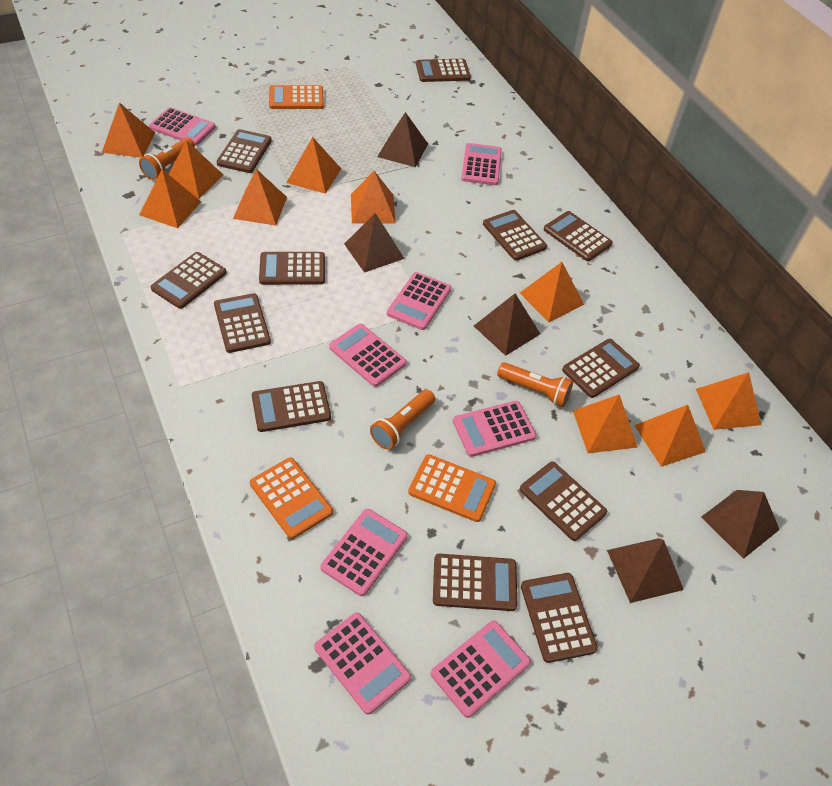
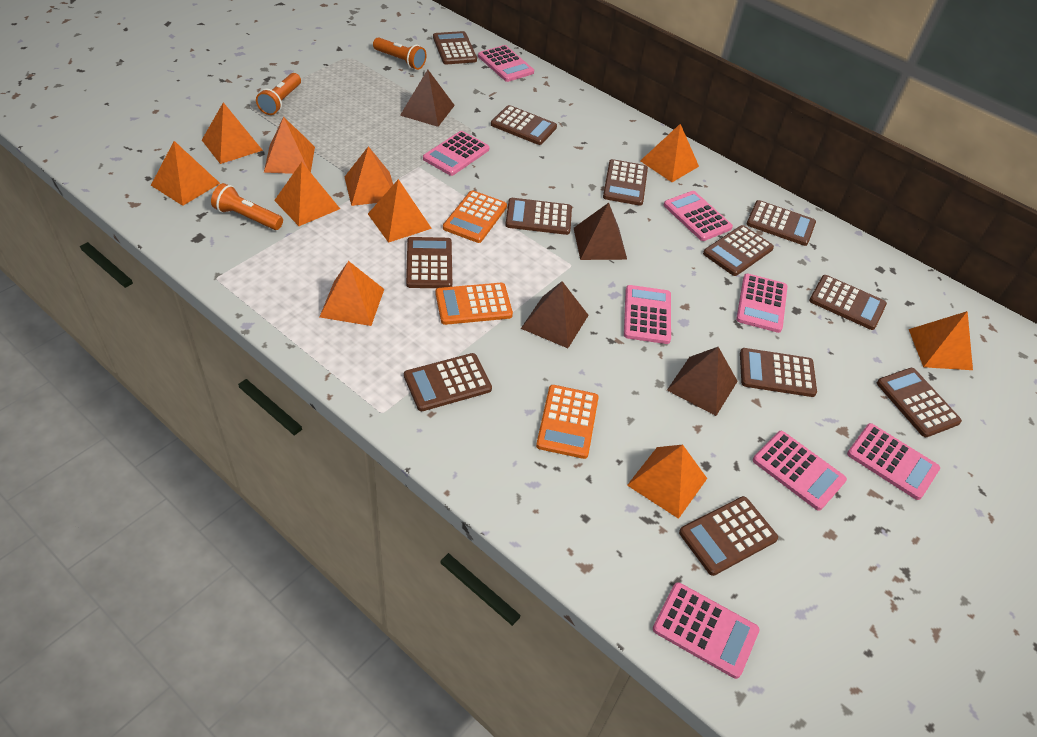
brown pyramid: 5 -> 4

